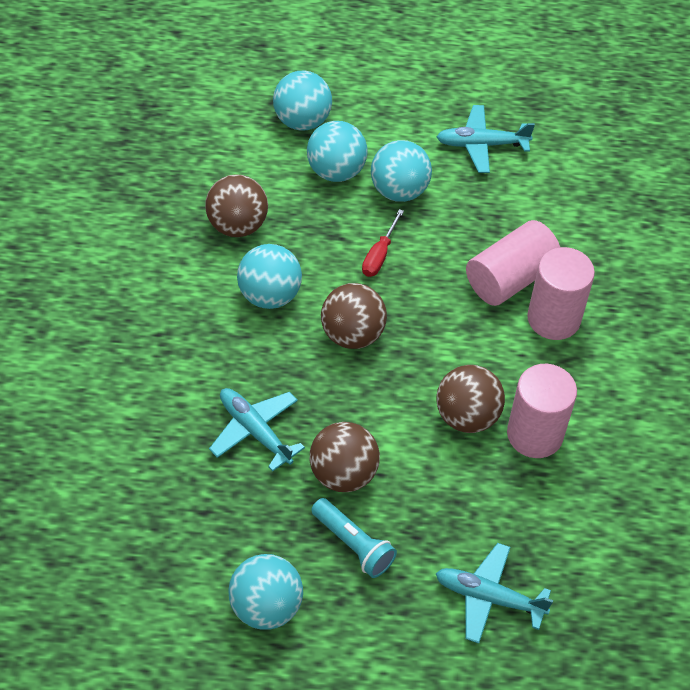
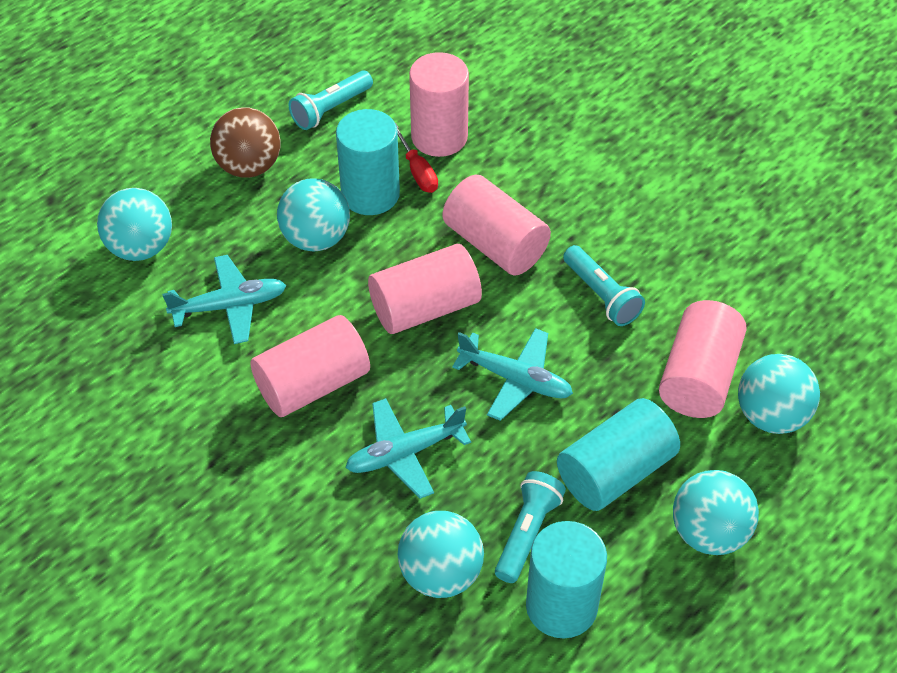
brown ball: 4 -> 1
pink cylinder: 3 -> 5
turquoise cylinder: 0 -> 3
turquoise flashlight: 1 -> 3

